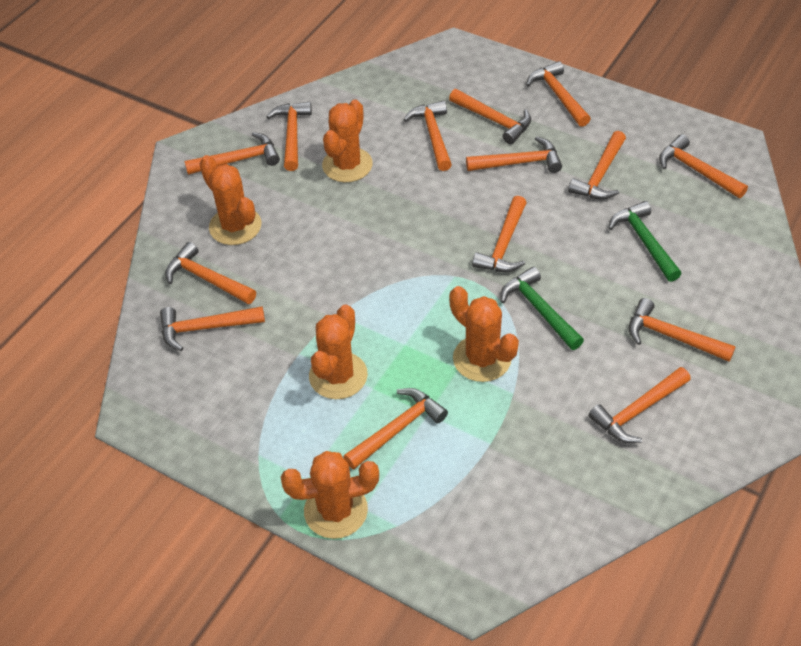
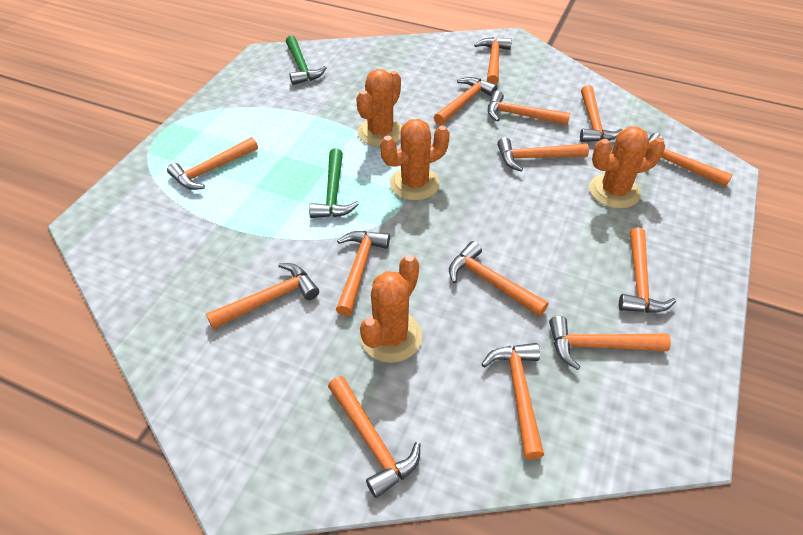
orange cactus: 5 -> 4

